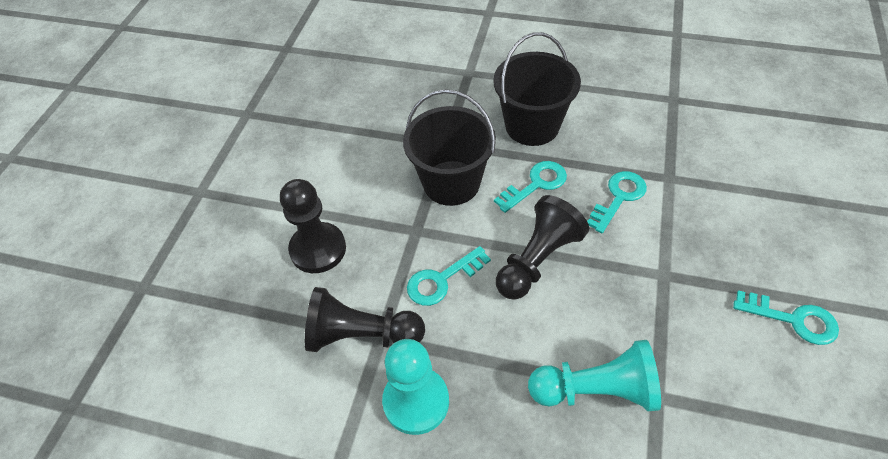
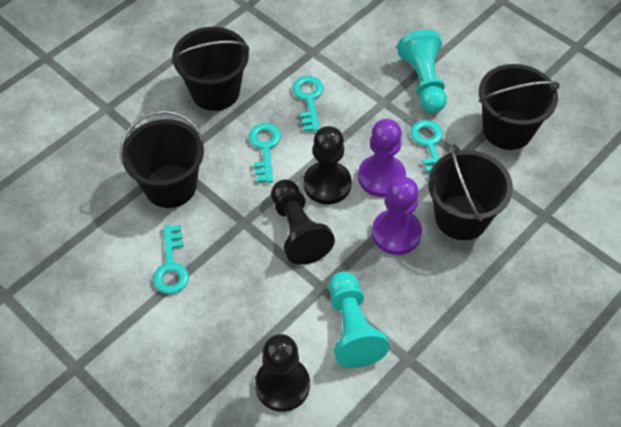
black bucket: 2 -> 4
purple pawn: 0 -> 2

